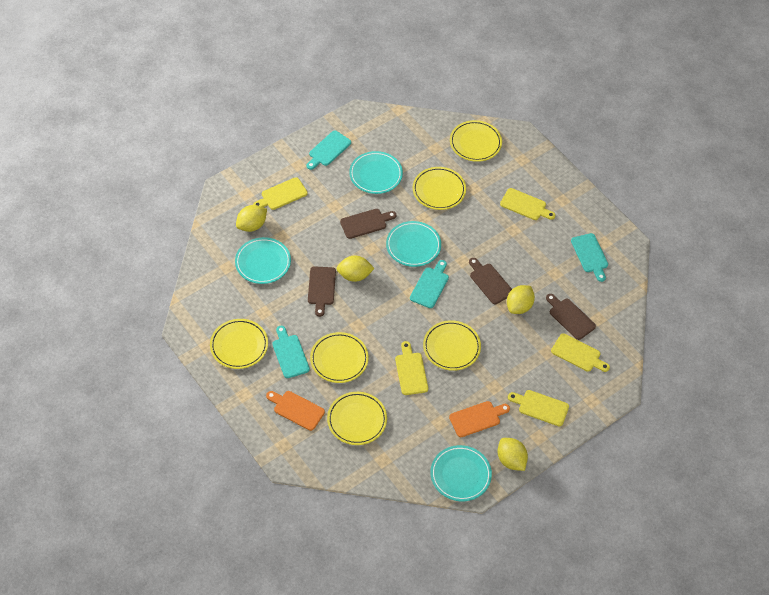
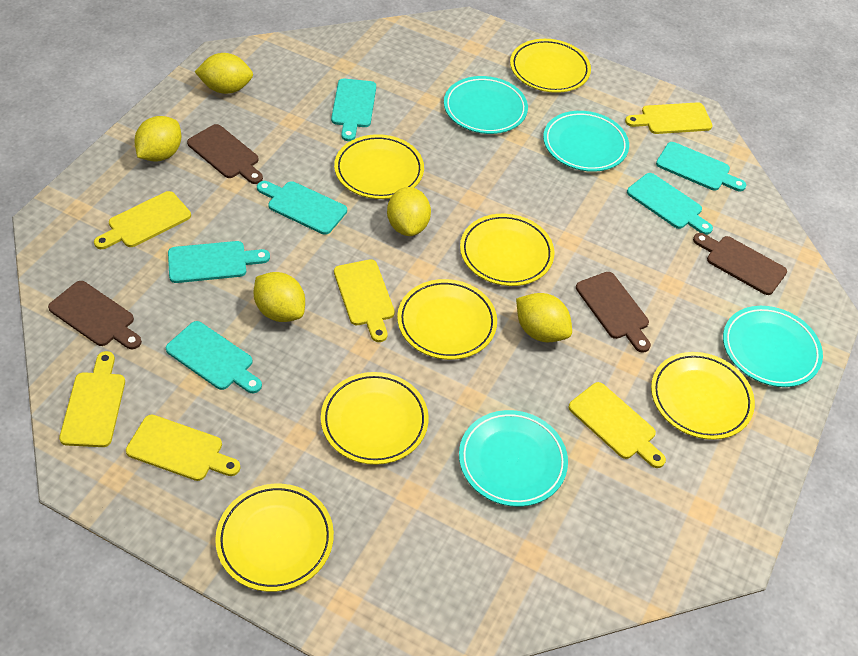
orange cutting board: 2 -> 0
turquoise cutting board: 4 -> 6
yellow cutting board: 5 -> 6
yellow lemon: 4 -> 5
yellow plate: 6 -> 7

